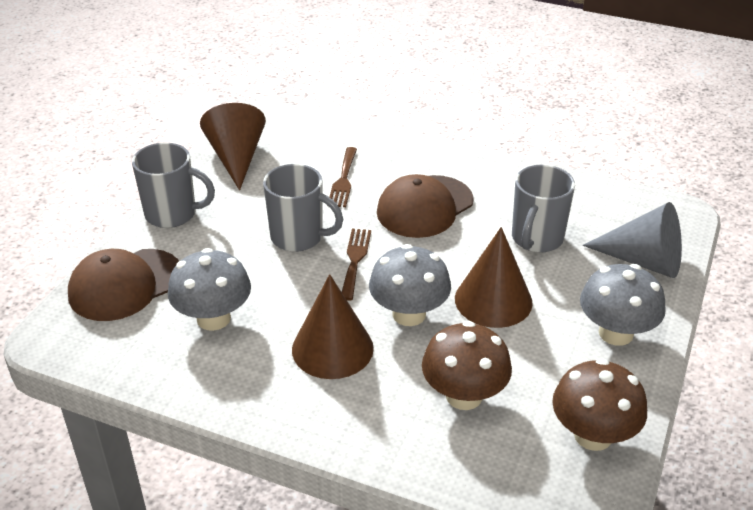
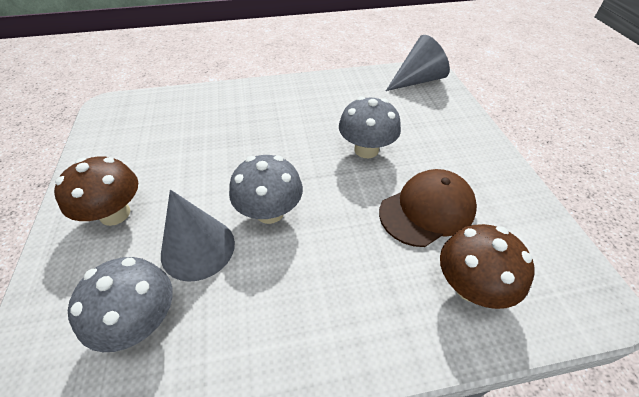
brown cap: 2 -> 1
brown cone: 3 -> 0
brown fork: 2 -> 0
grey cone: 1 -> 2
grey mug: 3 -> 0

